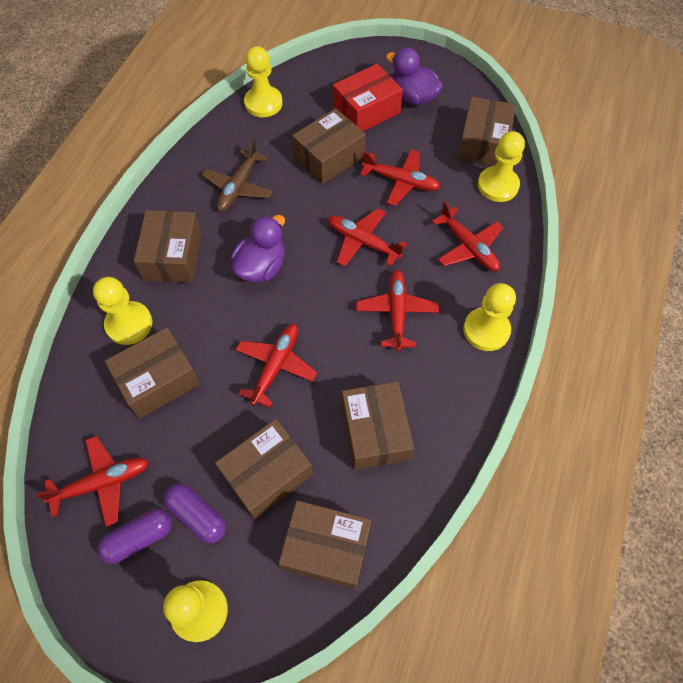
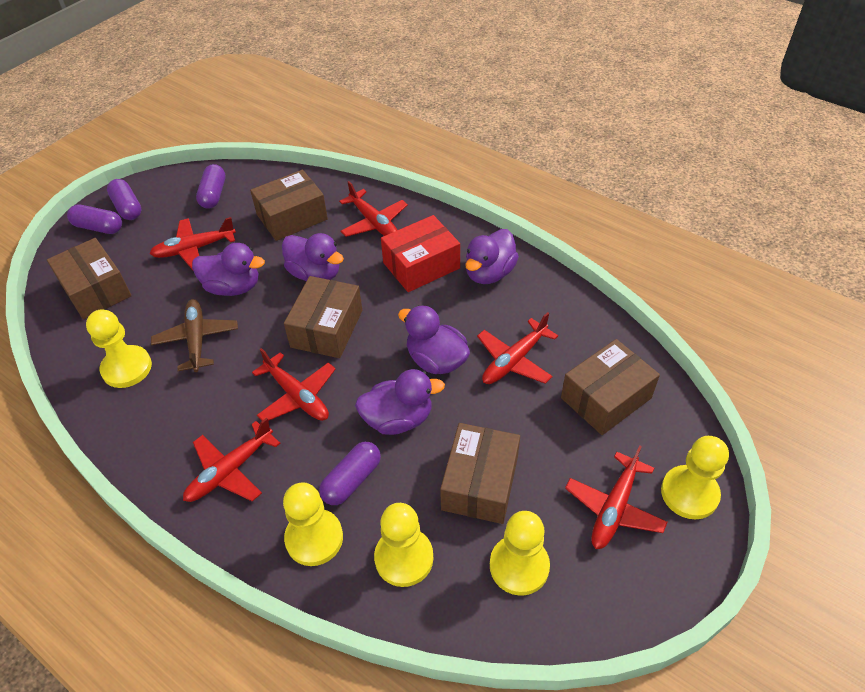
brown box: 7 -> 5
purple capsule: 2 -> 4
purple duck: 2 -> 5

